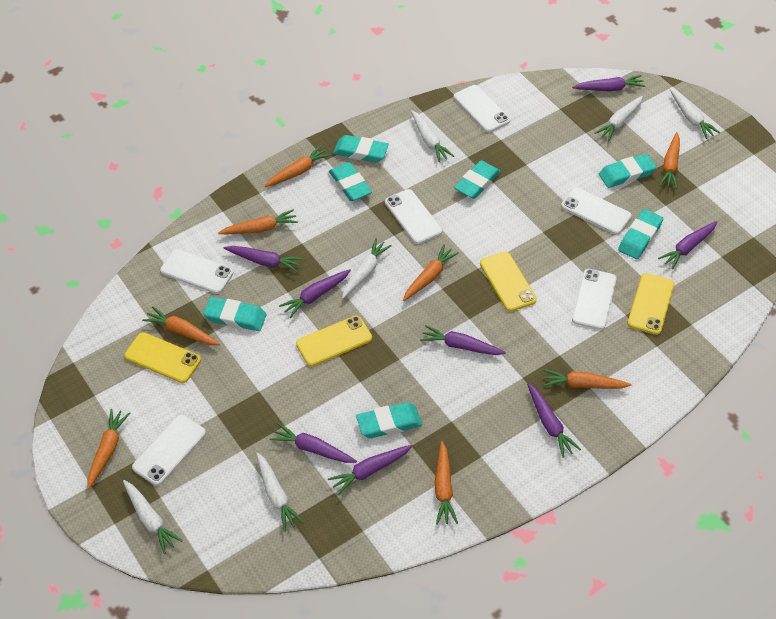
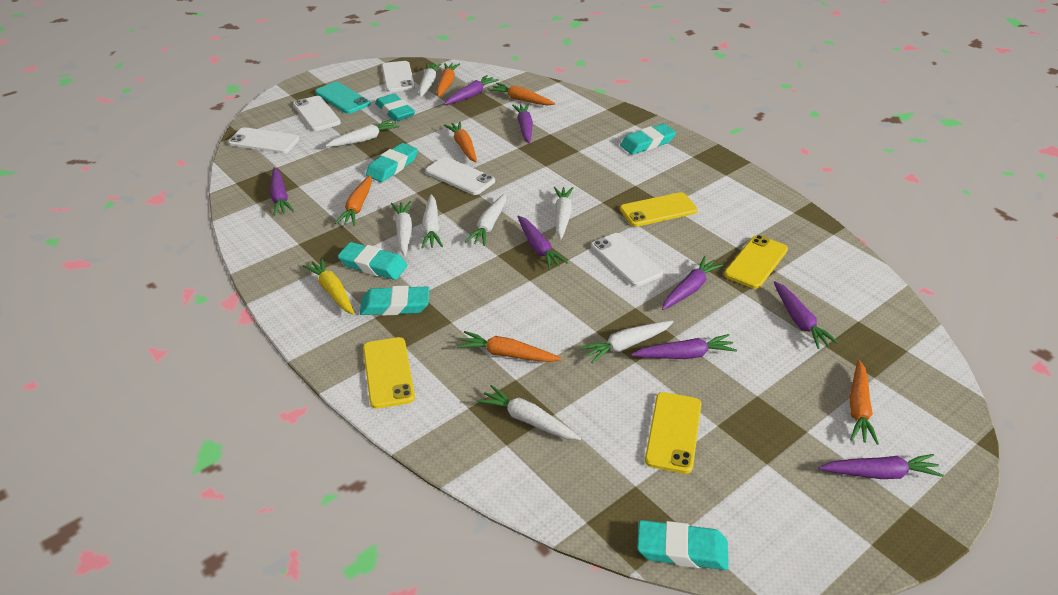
orange carrot: 8 -> 6
turquoise eraser: 7 -> 6
turquoise phone: 0 -> 1
white carrot: 6 -> 8
white phone: 6 -> 5
yellow carrot: 0 -> 1

